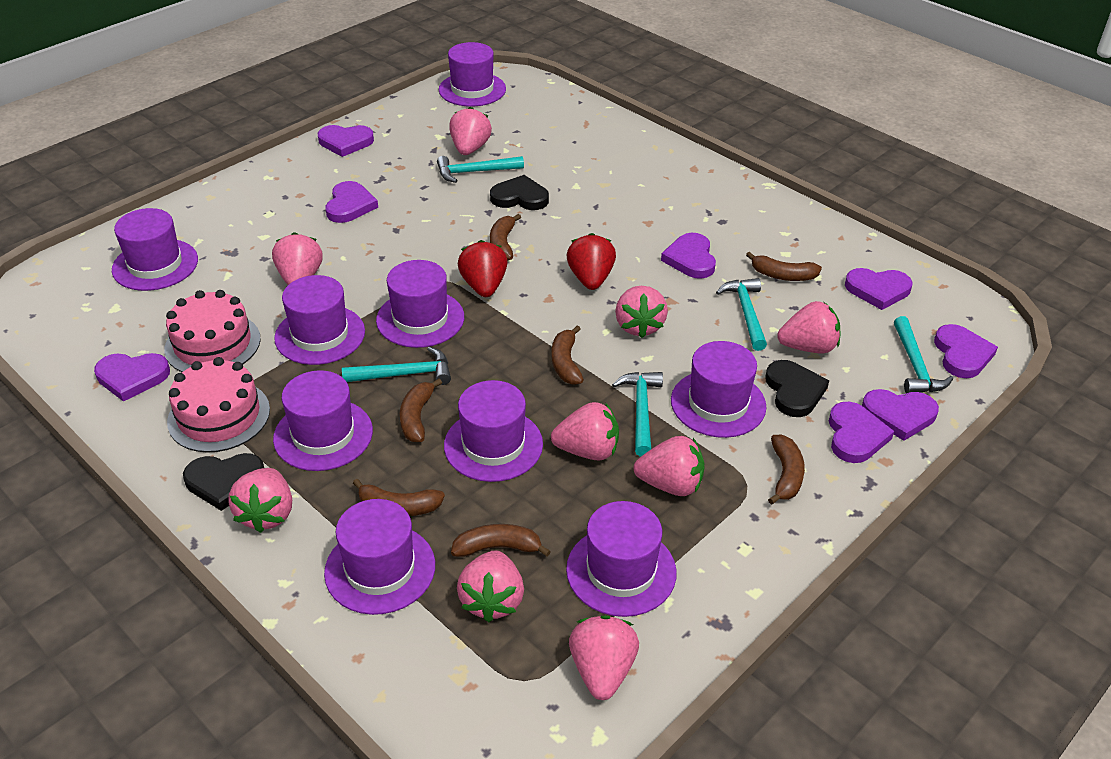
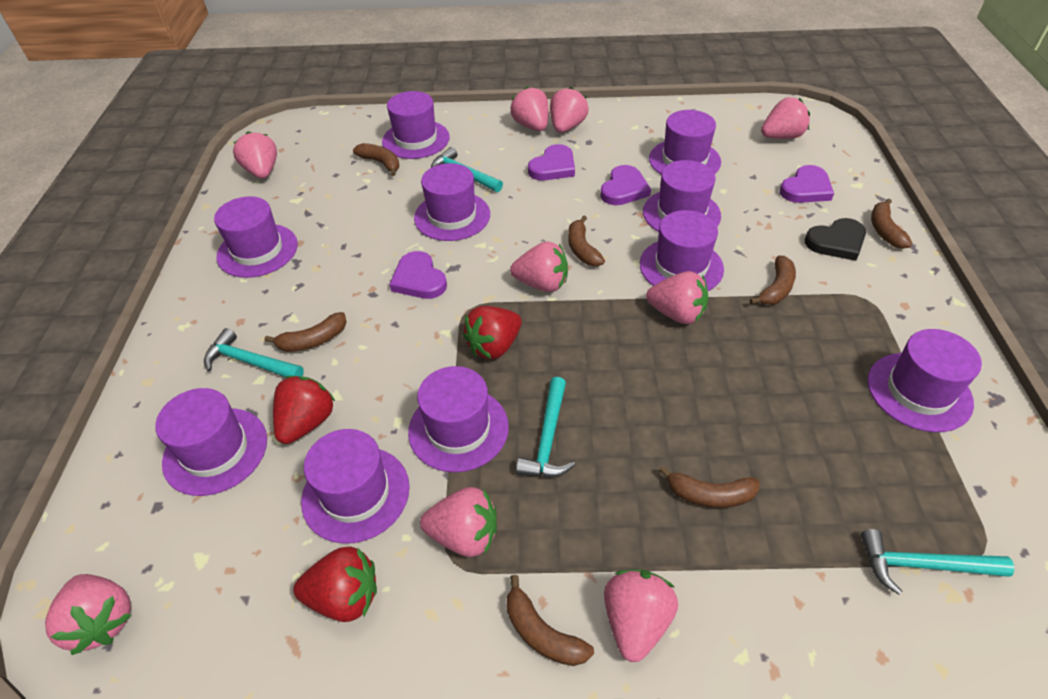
black heart: 3 -> 1
pink cake: 2 -> 0
purple hat: 9 -> 10
purple heart: 8 -> 4
red strawberry: 2 -> 3
turquoise hammer: 5 -> 4

